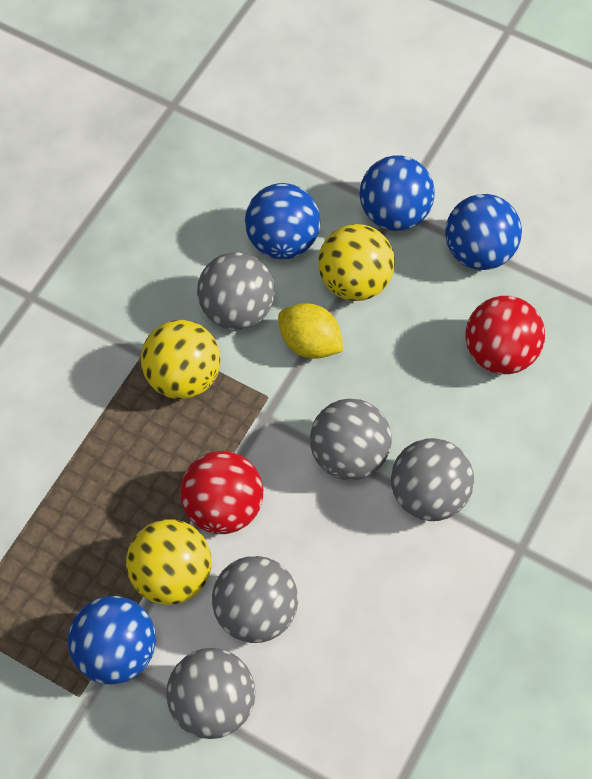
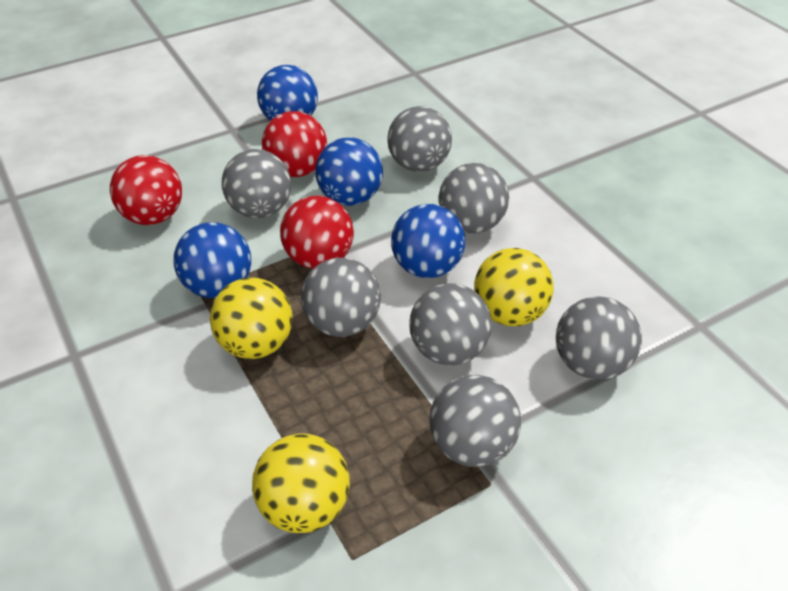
grey ball: 5 -> 7
red ball: 2 -> 3
yellow lemon: 1 -> 0

